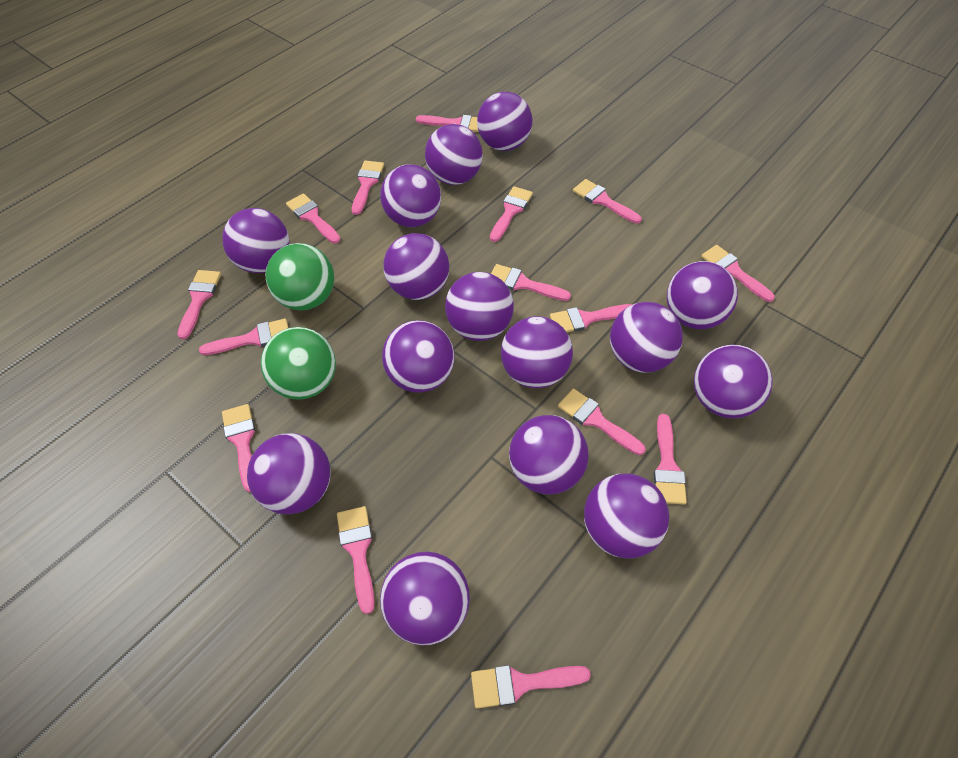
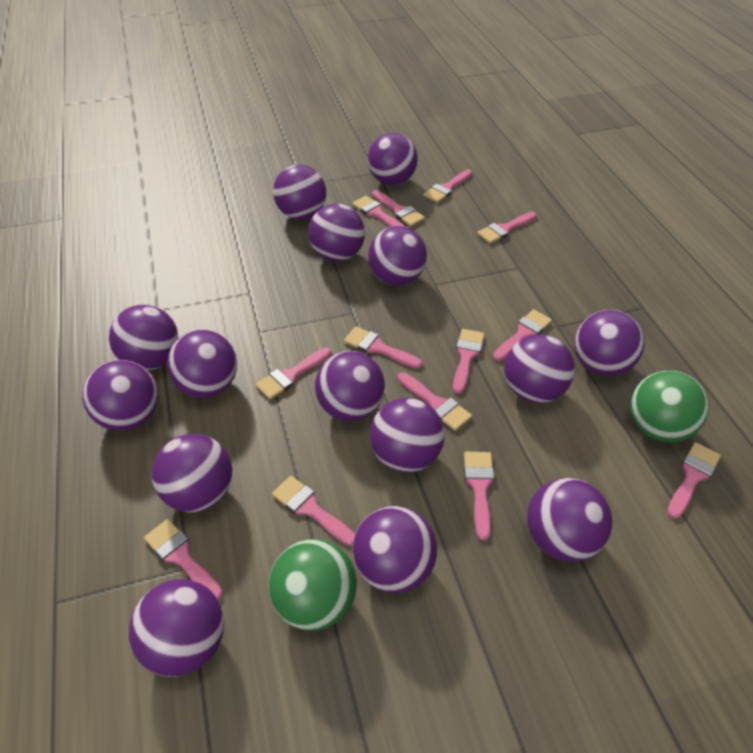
pink brush: 15 -> 13

